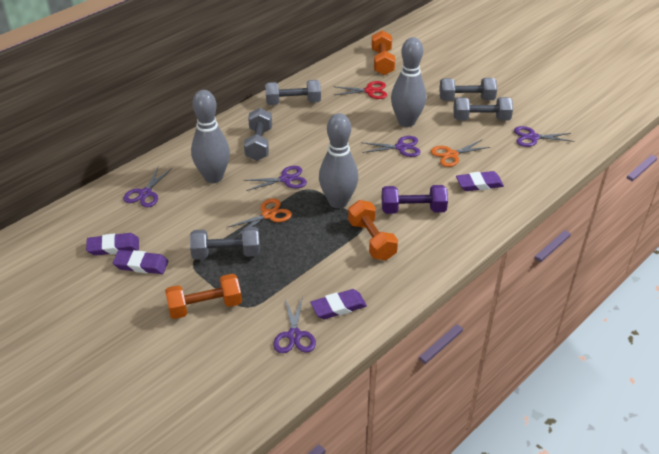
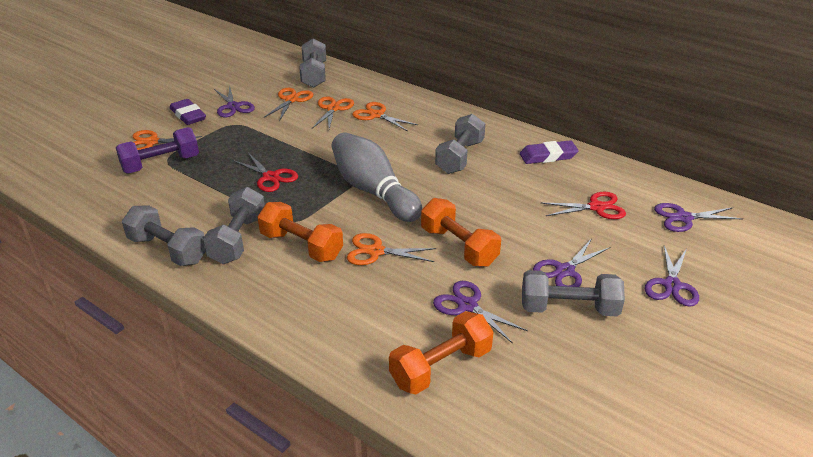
grey bowling pin: 3 -> 1
orange scissors: 2 -> 5
purple eraser: 4 -> 2
red scissors: 1 -> 2

